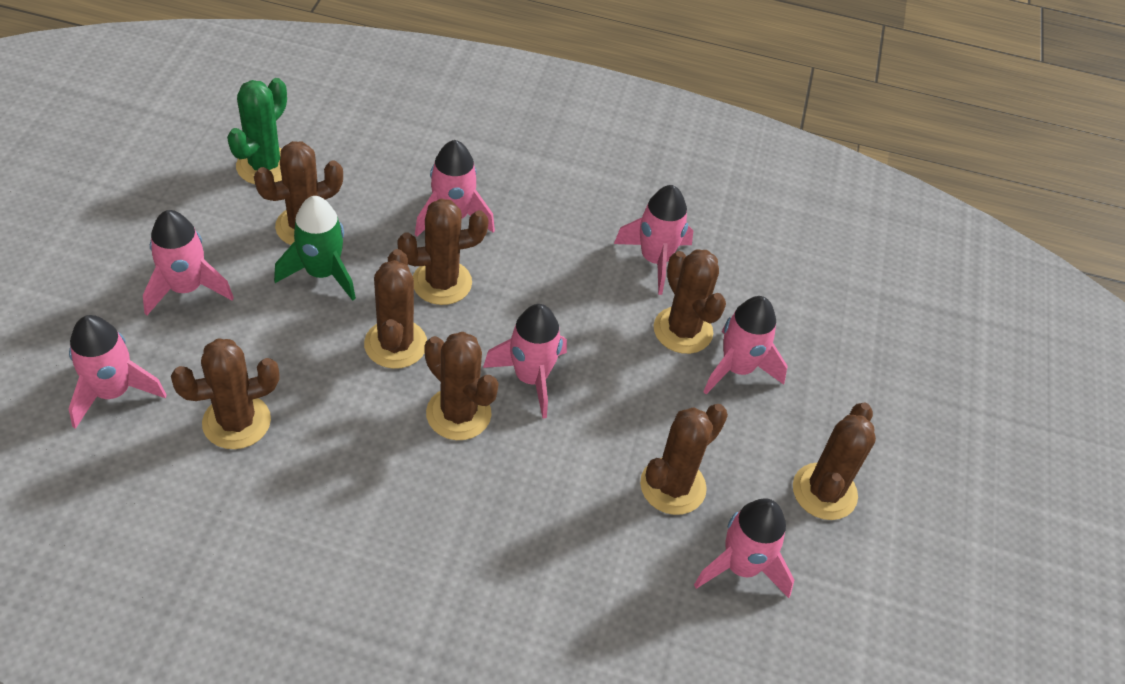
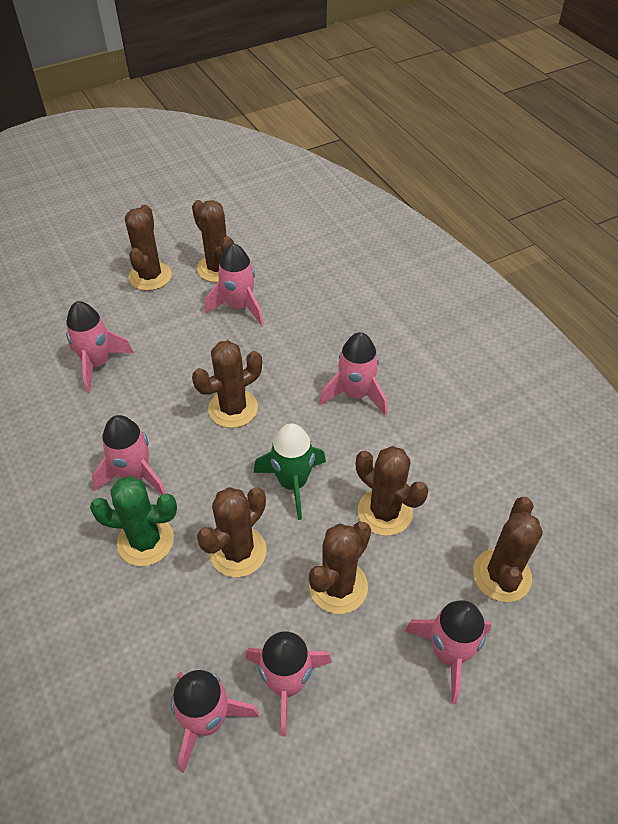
brown cactus: 8 -> 7

